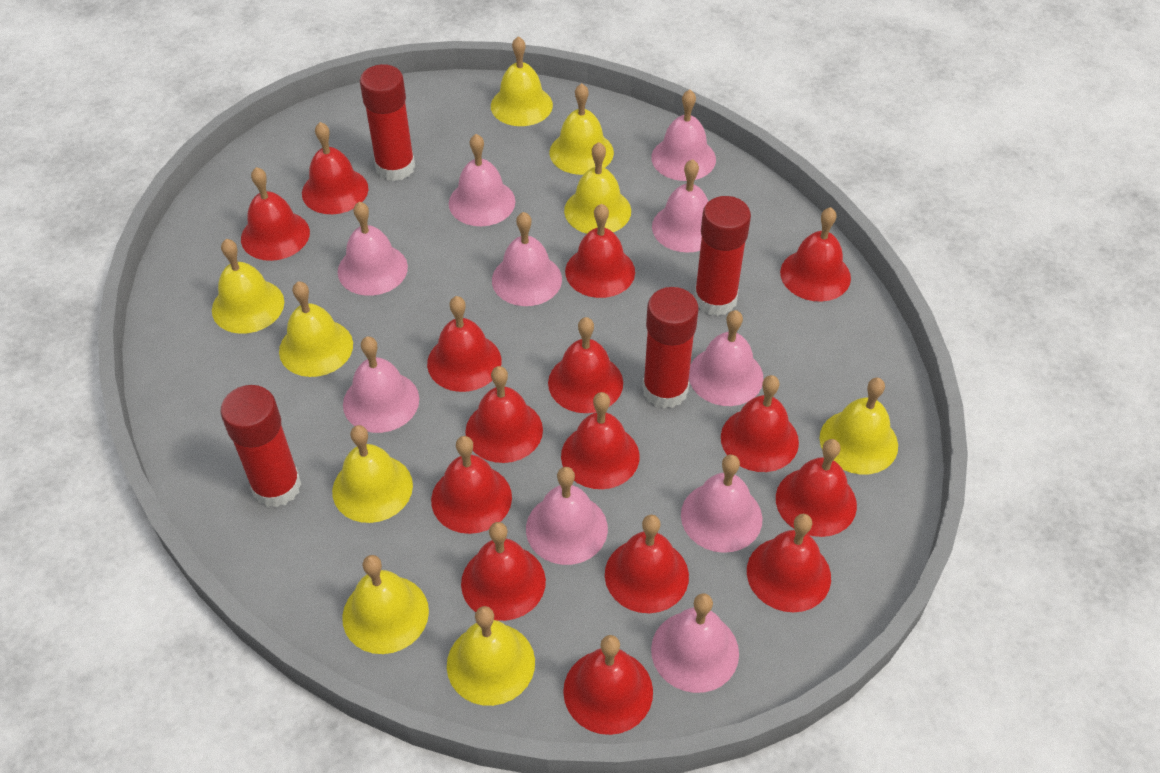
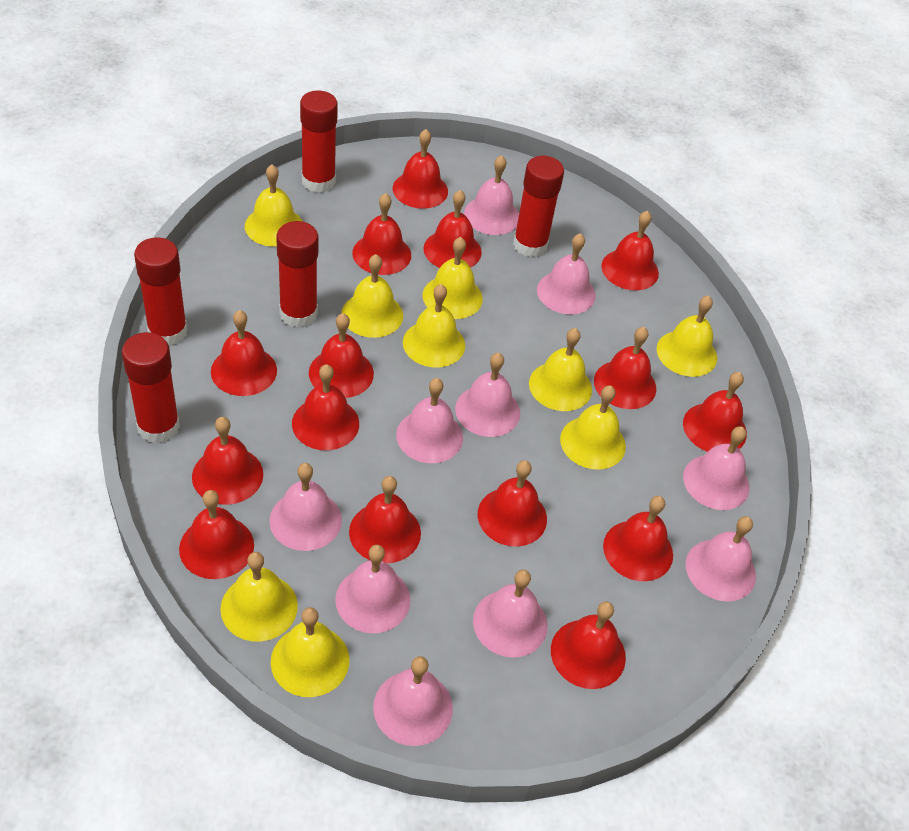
red glue stick: 4 -> 5

